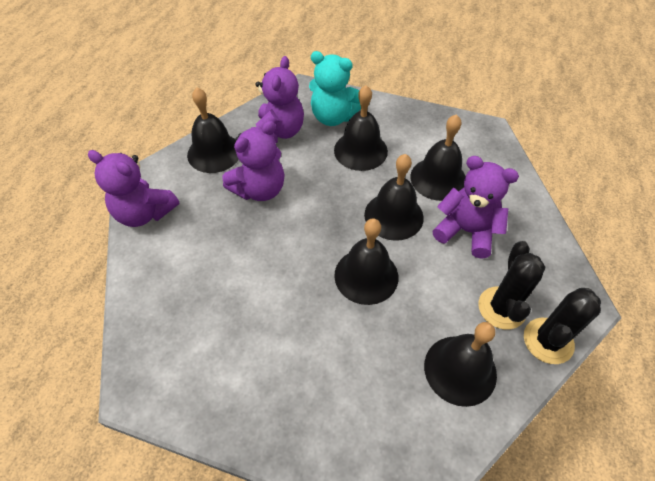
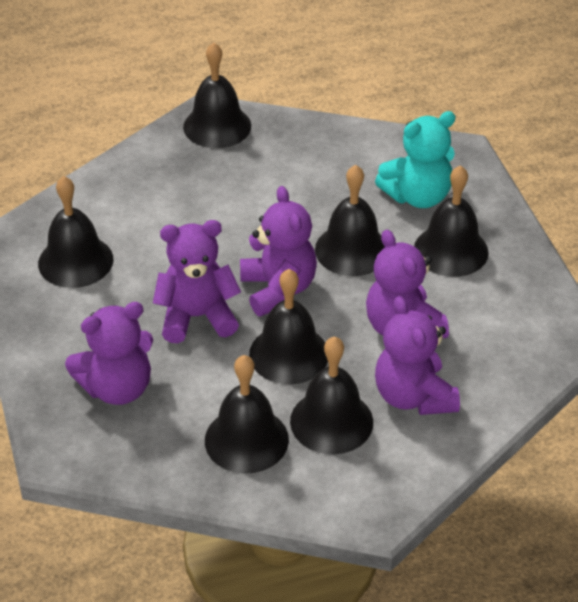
black bell: 6 -> 7
black cactus: 2 -> 0
purple teddy bear: 4 -> 5

